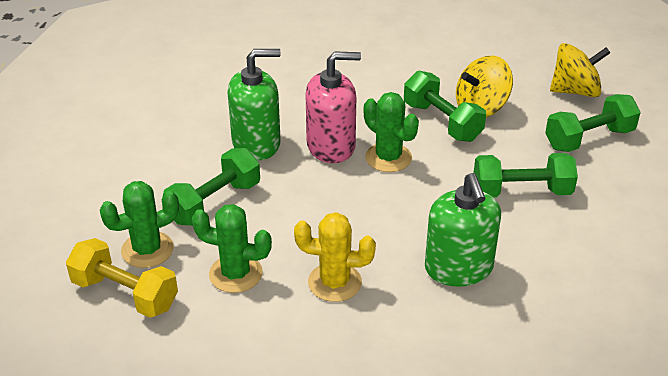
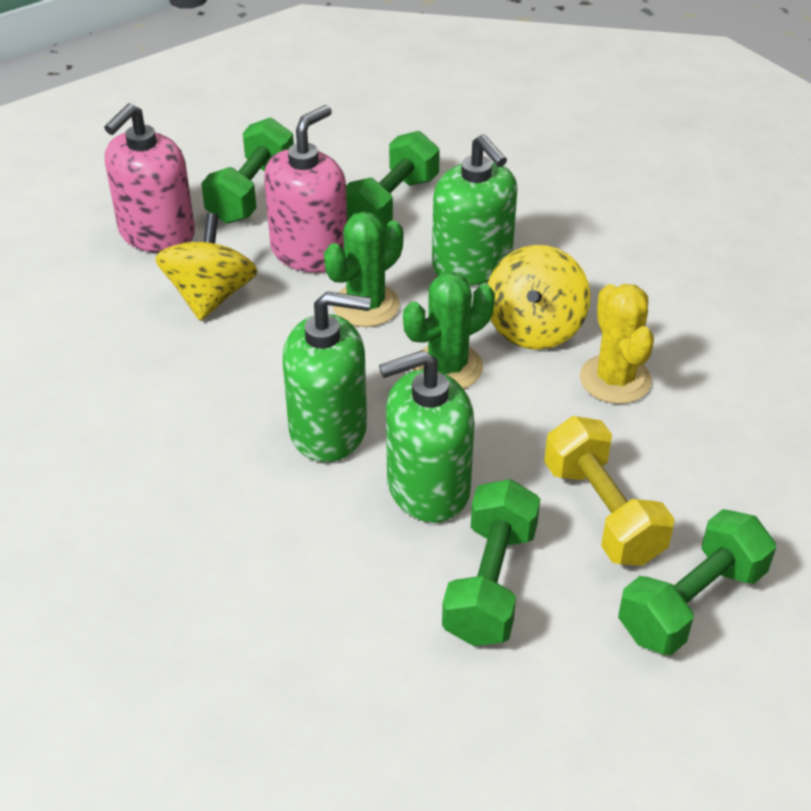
green cactus: 3 -> 2
green soap dispenser: 2 -> 3
pink soap dispenser: 1 -> 2

